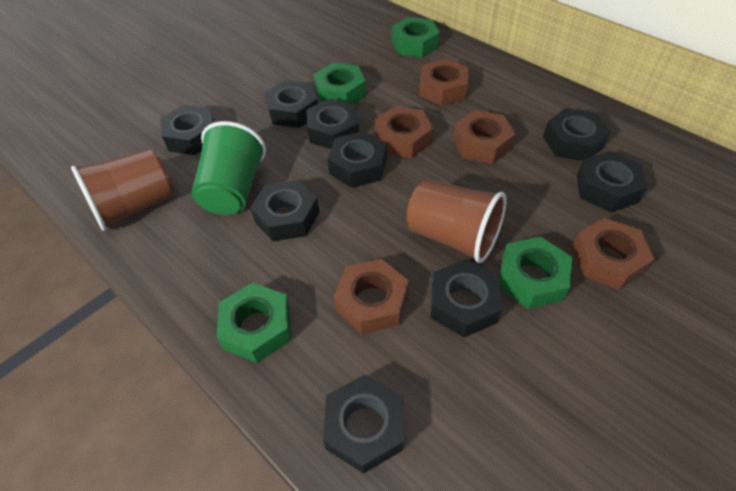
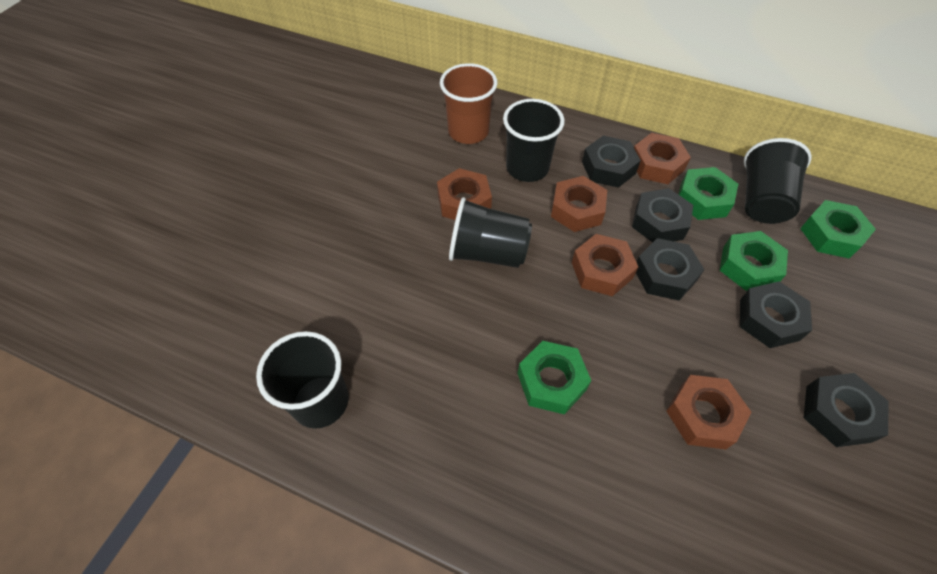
black cup: 0 -> 4
black nut: 9 -> 5
brown cup: 2 -> 1
green cup: 1 -> 0

